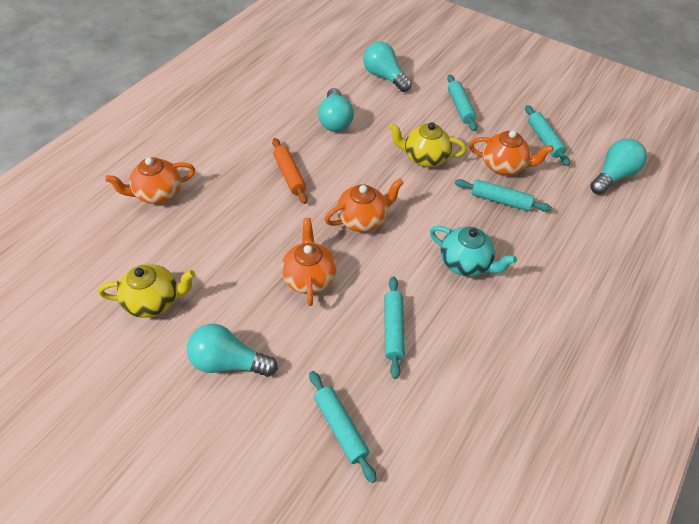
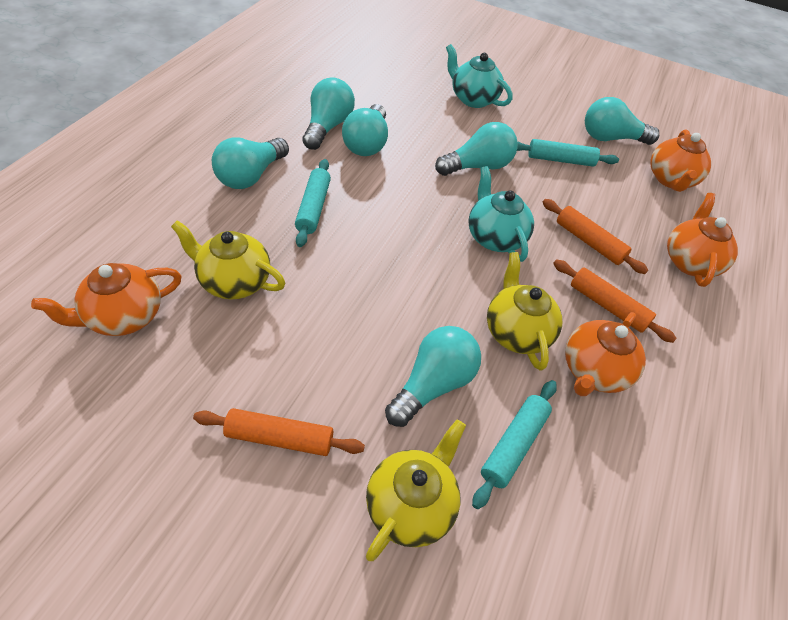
orange rolling pin: 1 -> 3
turquoise light bulb: 4 -> 6
turquoise rolling pin: 5 -> 3
turquoise teapot: 1 -> 2
yellow teapot: 2 -> 3

